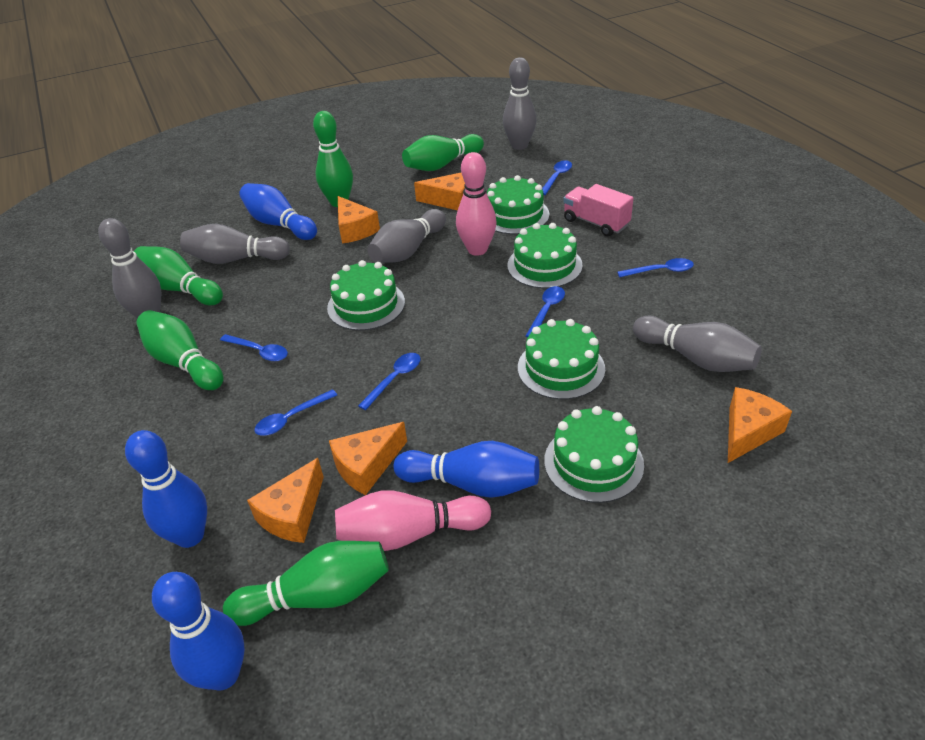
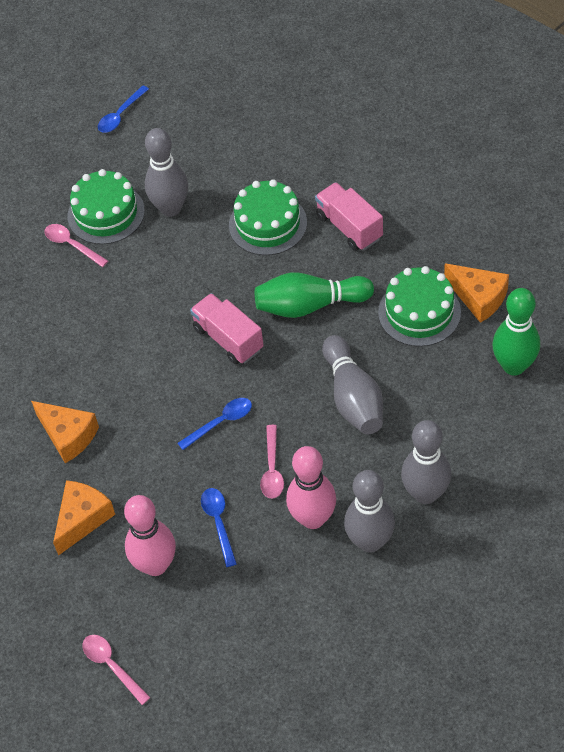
blue bowling pin: 4 -> 0
blue spoon: 6 -> 3
green bowling pin: 5 -> 2
green cake: 5 -> 3
grey bowling pin: 5 -> 4
orange cheese: 5 -> 3
pink spoon: 0 -> 3
pink truck: 1 -> 2

